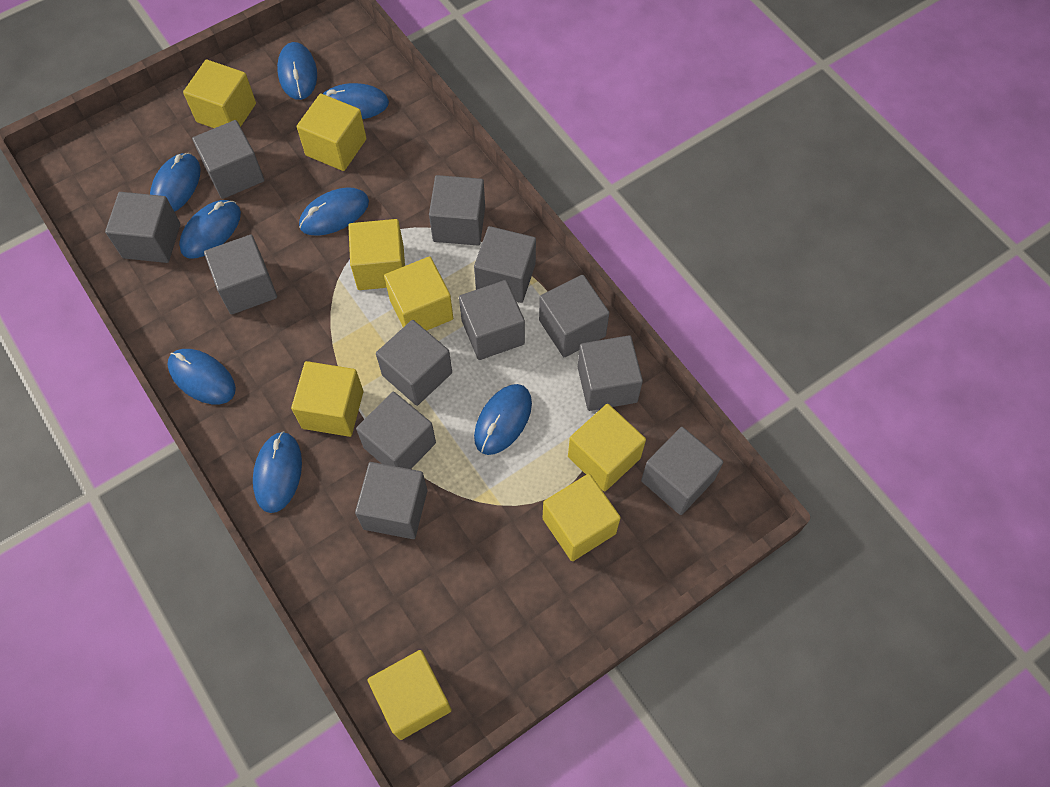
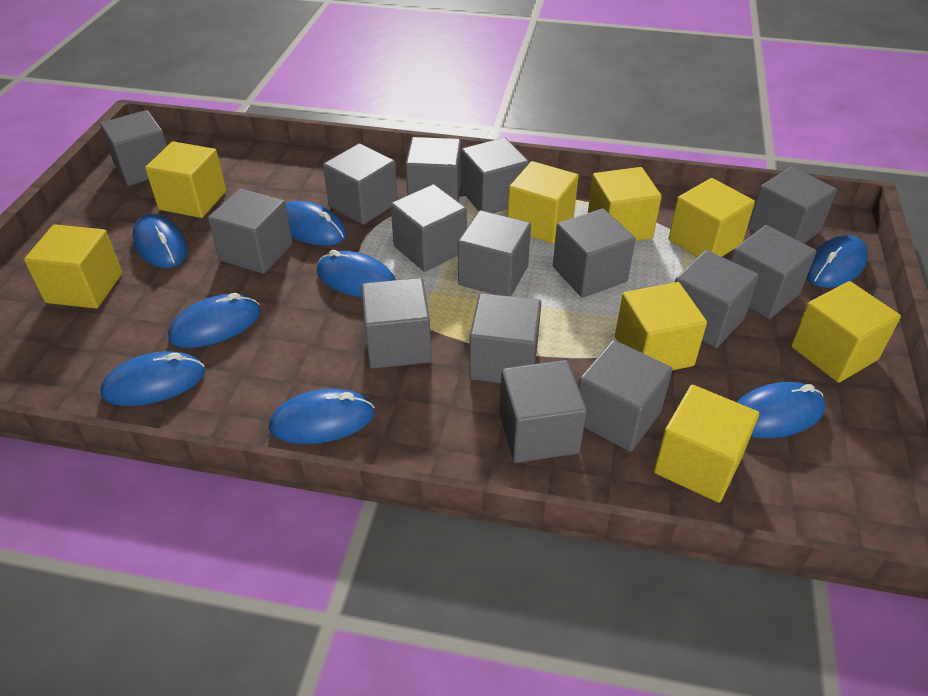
grey cube: 12 -> 15

